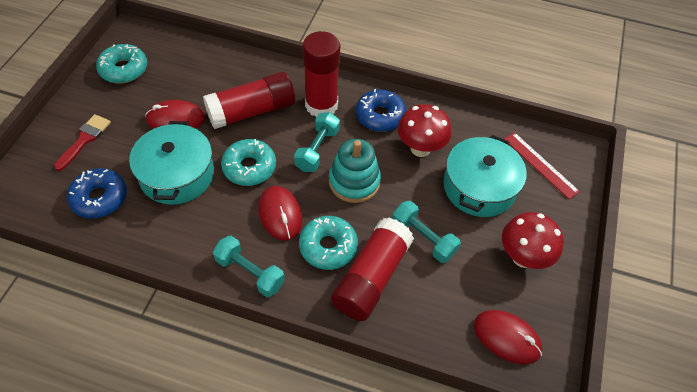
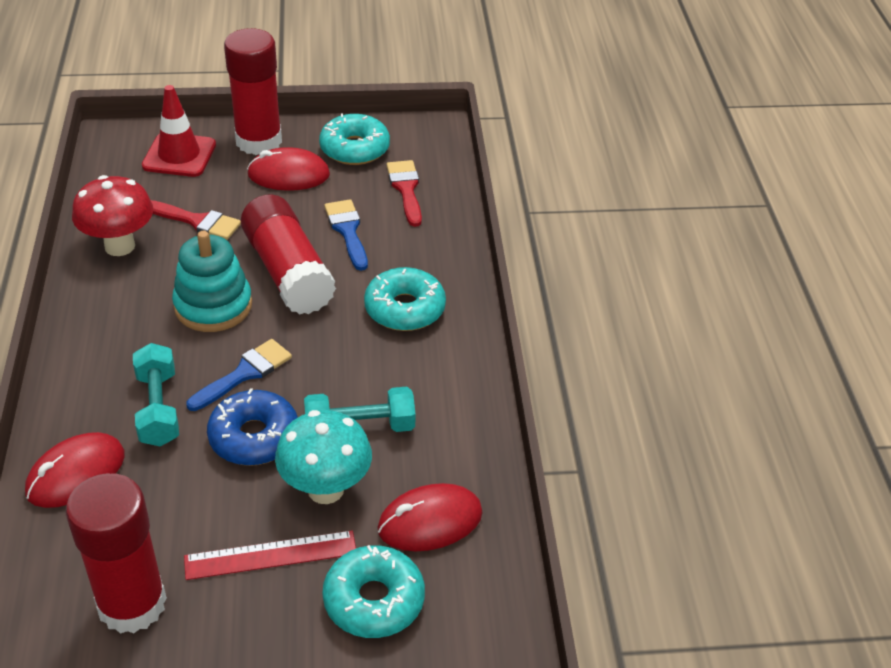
blue brush: 0 -> 2
blue donut: 2 -> 1
red brush: 1 -> 2
red mushroom: 2 -> 1
red traffic cone: 0 -> 1
turquoise dumbbell: 3 -> 2
turquoise mushroom: 0 -> 1
turquoise pot: 2 -> 0

